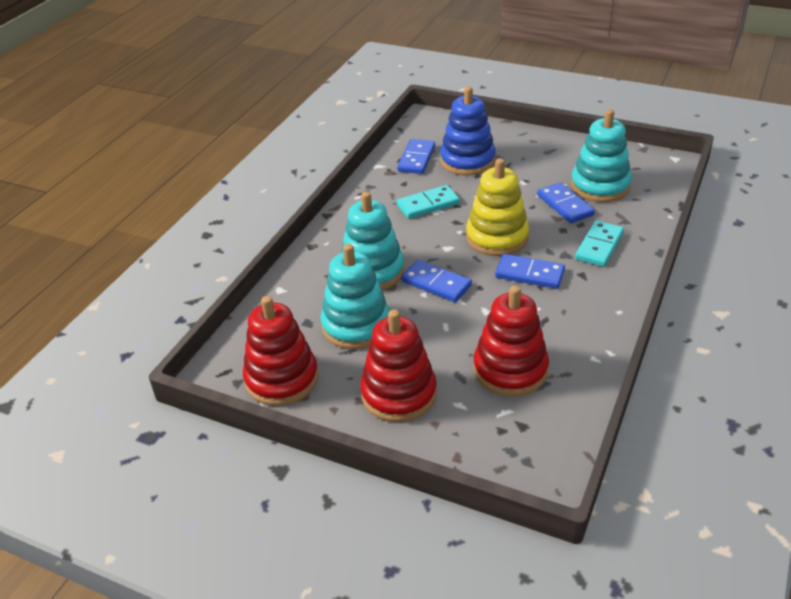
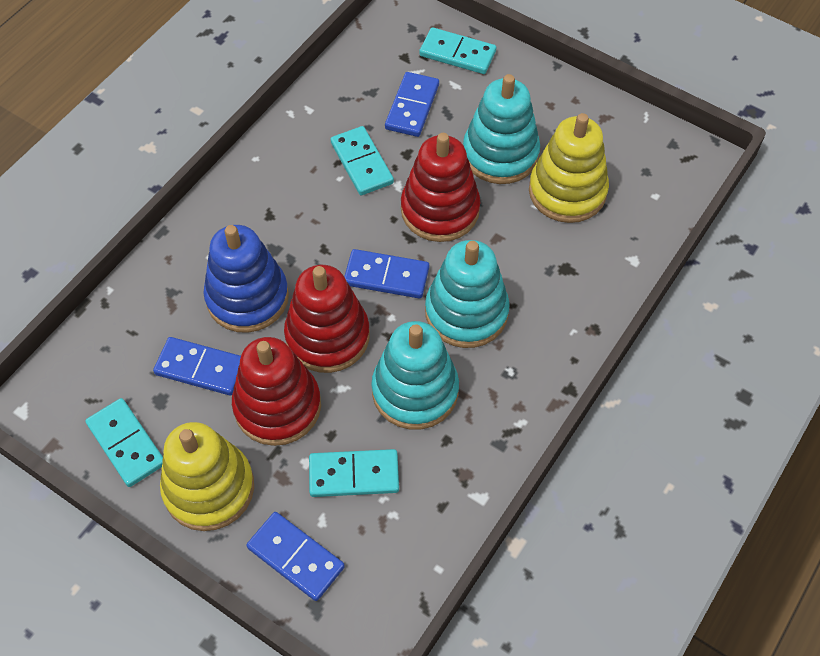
turquoise domino: 2 -> 4
yellow stacking toy: 1 -> 2

